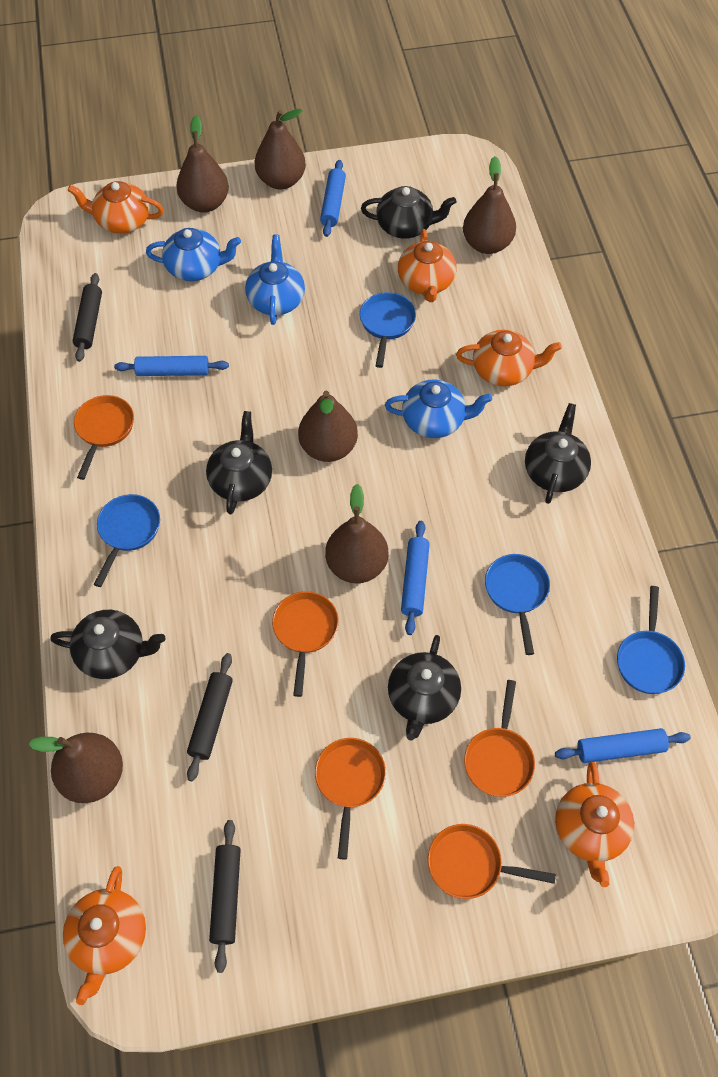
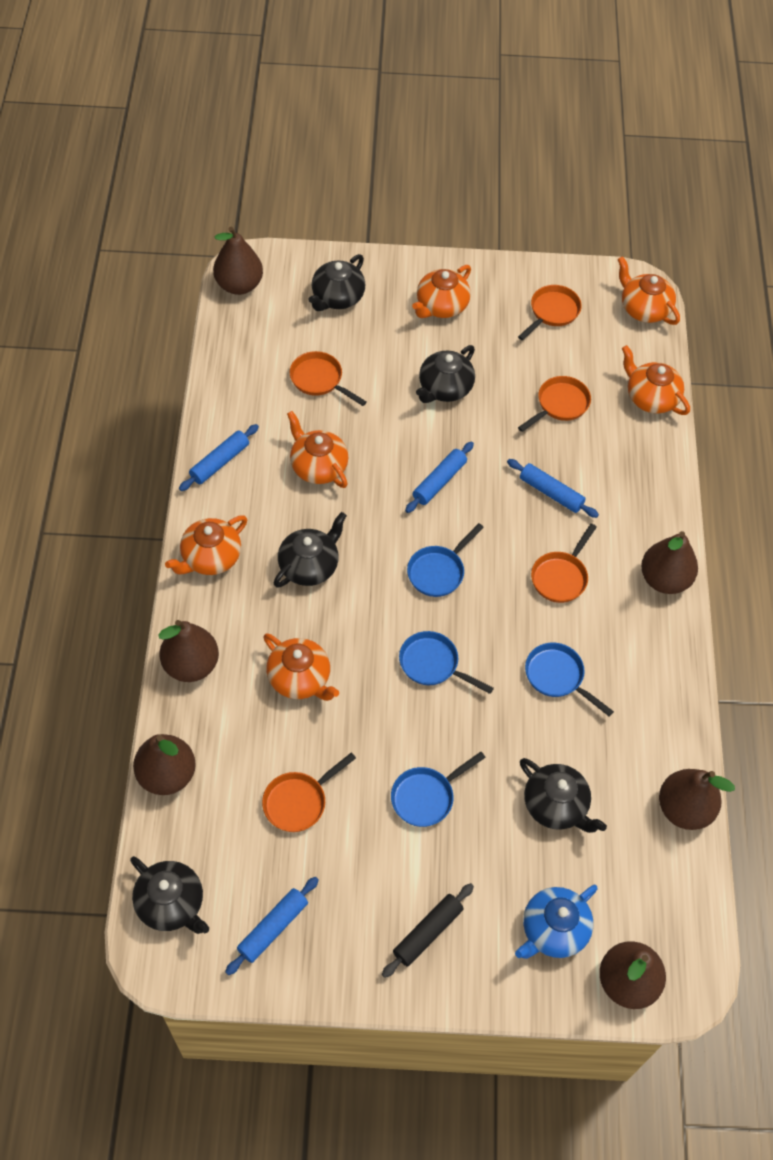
black rolling pin: 3 -> 1
blue teapot: 3 -> 1
orange teapot: 5 -> 6

